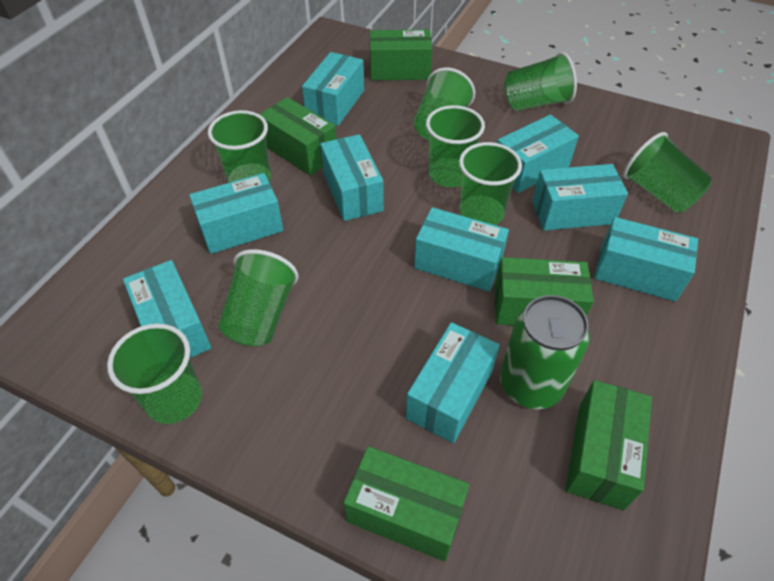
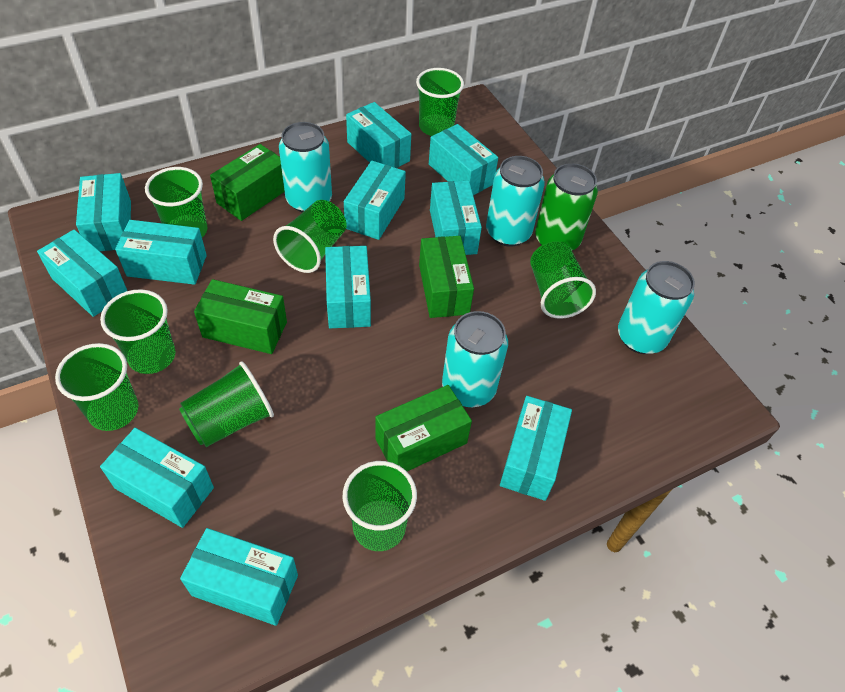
green box: 5 -> 4
turquoise box: 9 -> 11
turquoise can: 0 -> 4

